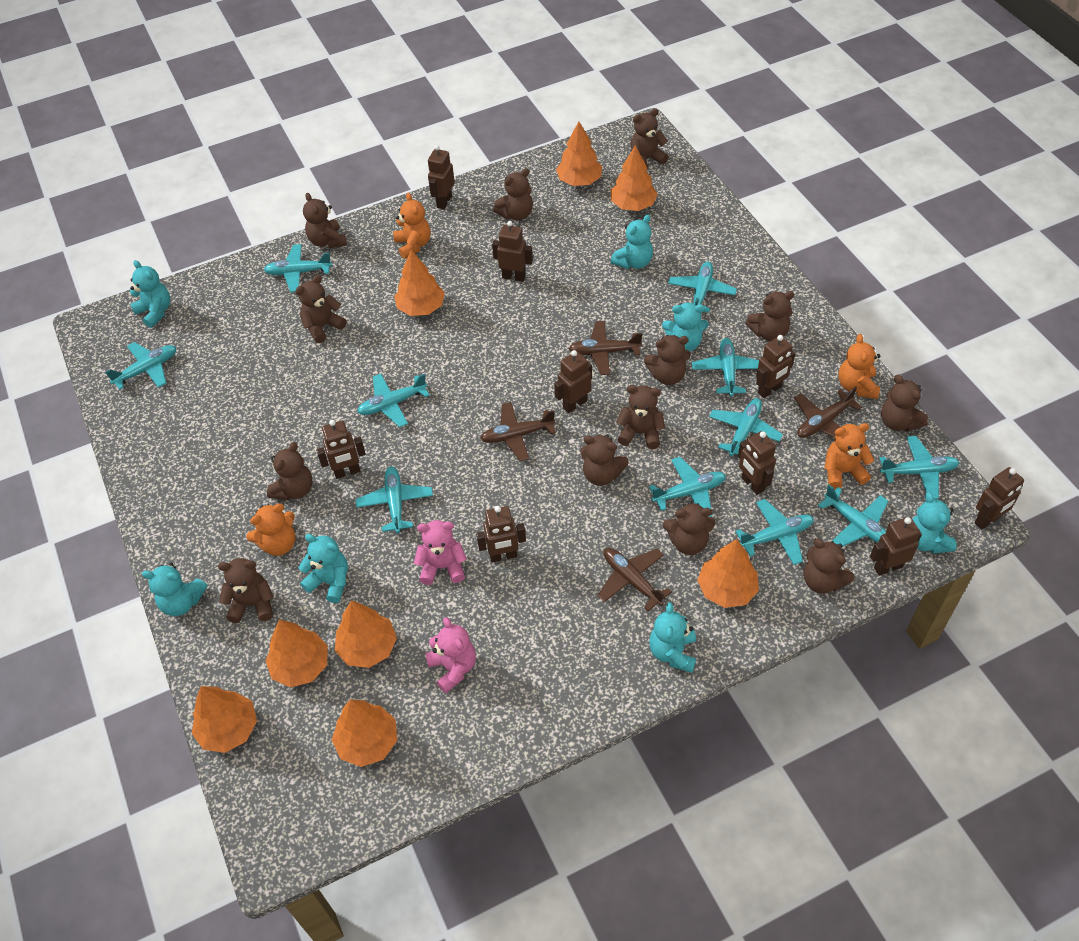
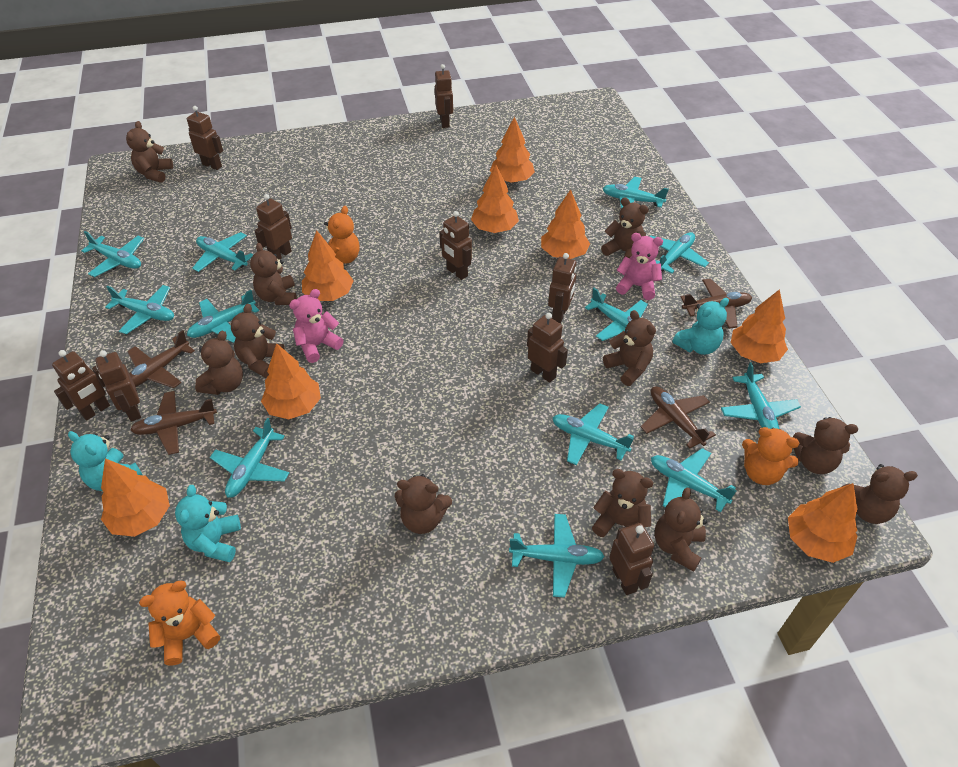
brown teddy bear: 13 -> 11
orange teddy bear: 4 -> 3
turquoise plane: 11 -> 12
turquoise teddy bear: 7 -> 3

